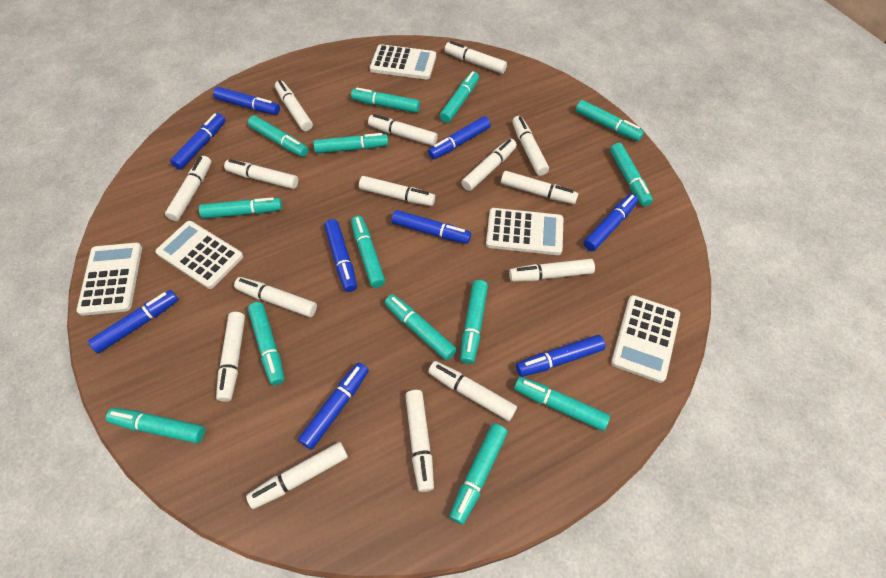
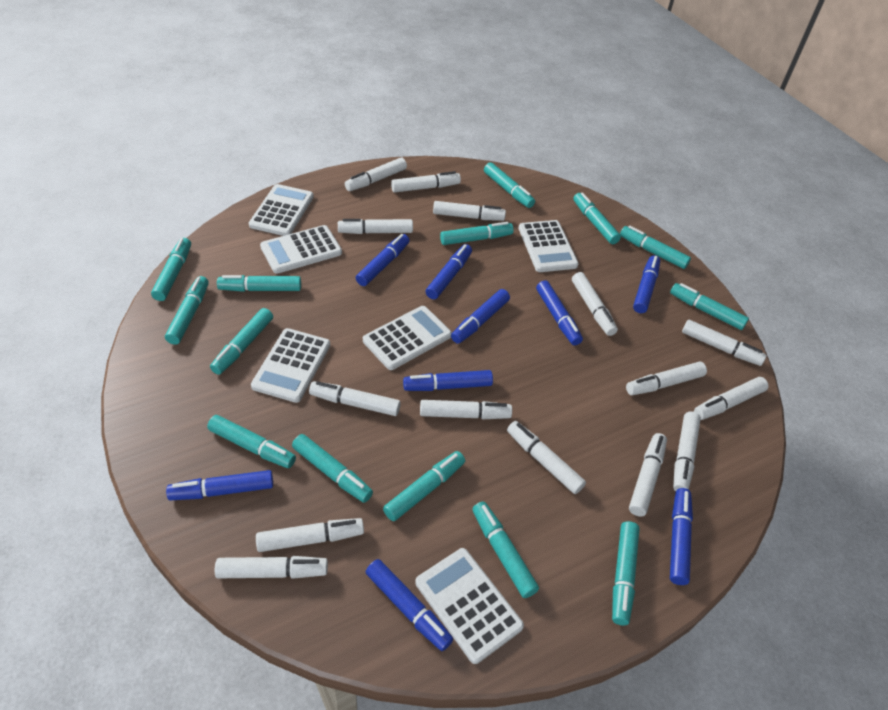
white calculator: 5 -> 6

